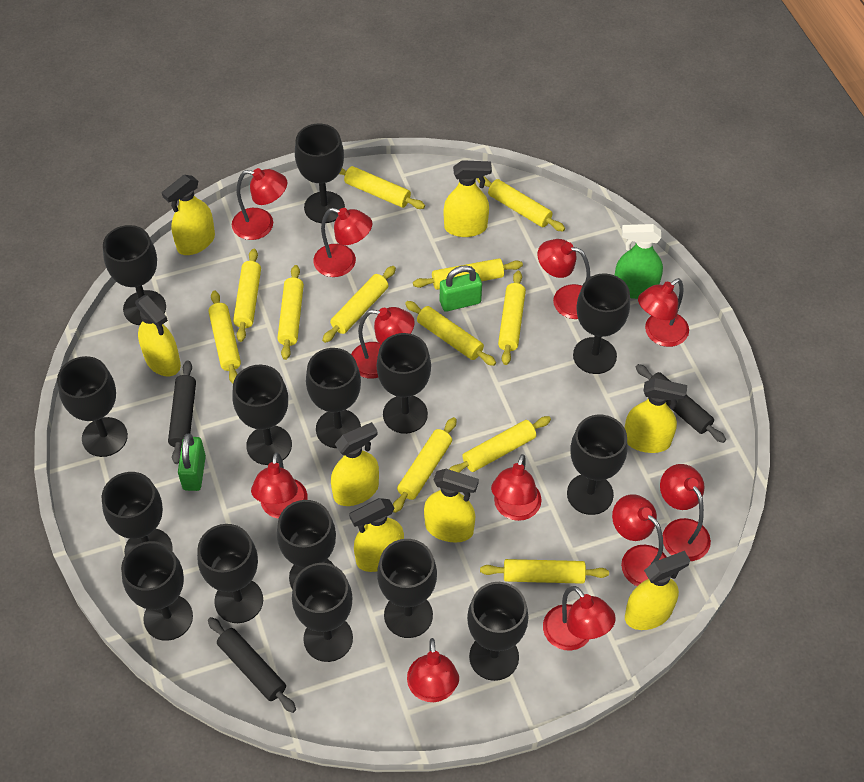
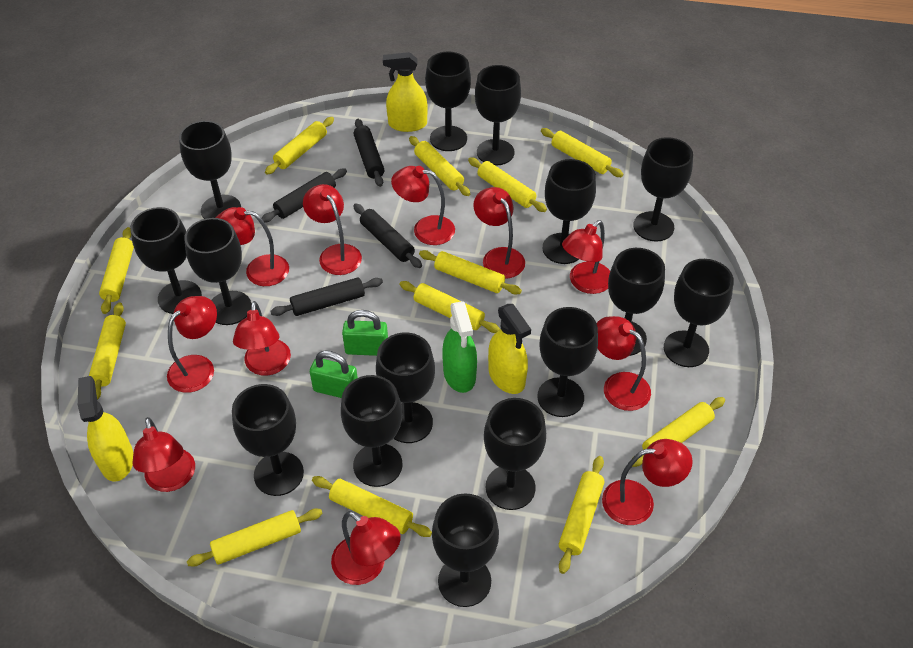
black rolling pin: 3 -> 4
yellow spray bottle: 8 -> 3

